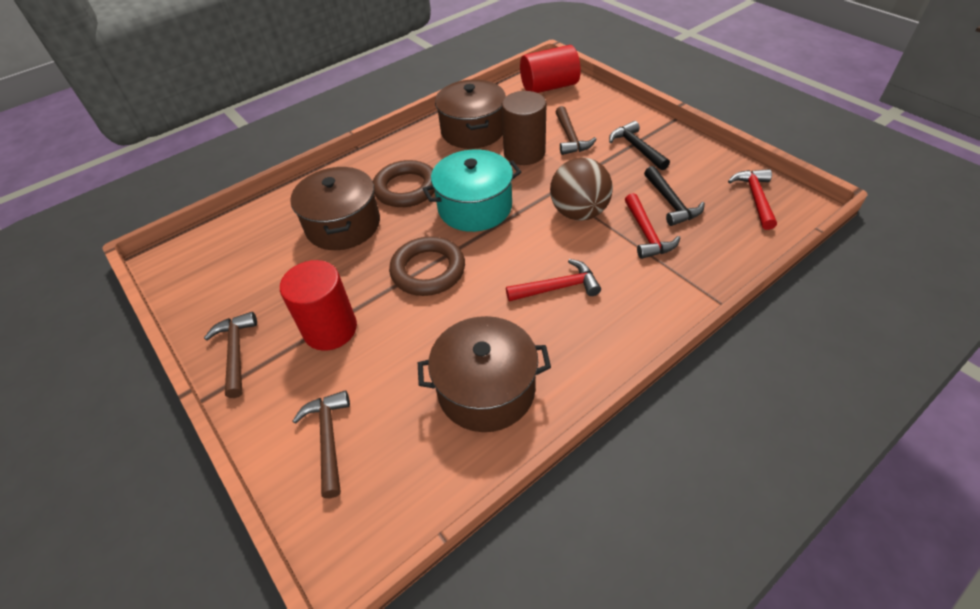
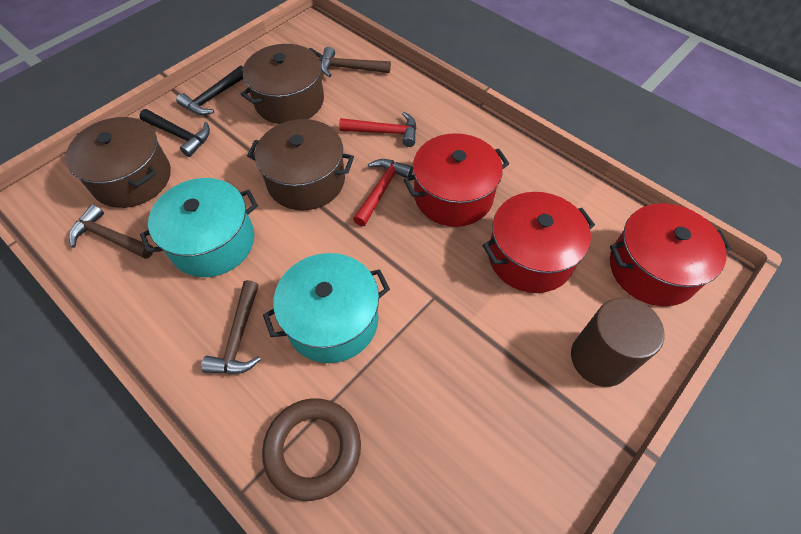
brown ball: 1 -> 0
brown ring: 2 -> 1
red cylinder: 2 -> 0
red hammer: 3 -> 2
red pot: 0 -> 3
turquoise pot: 1 -> 2

